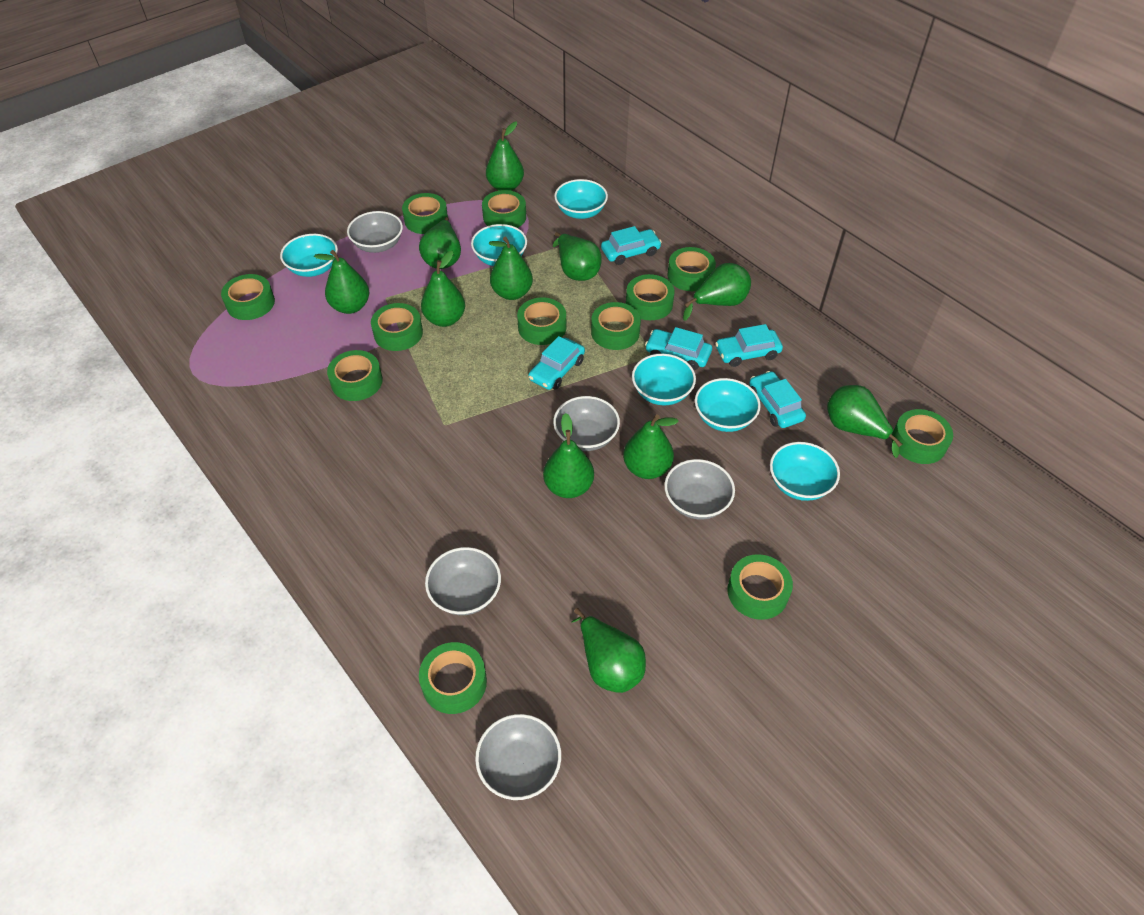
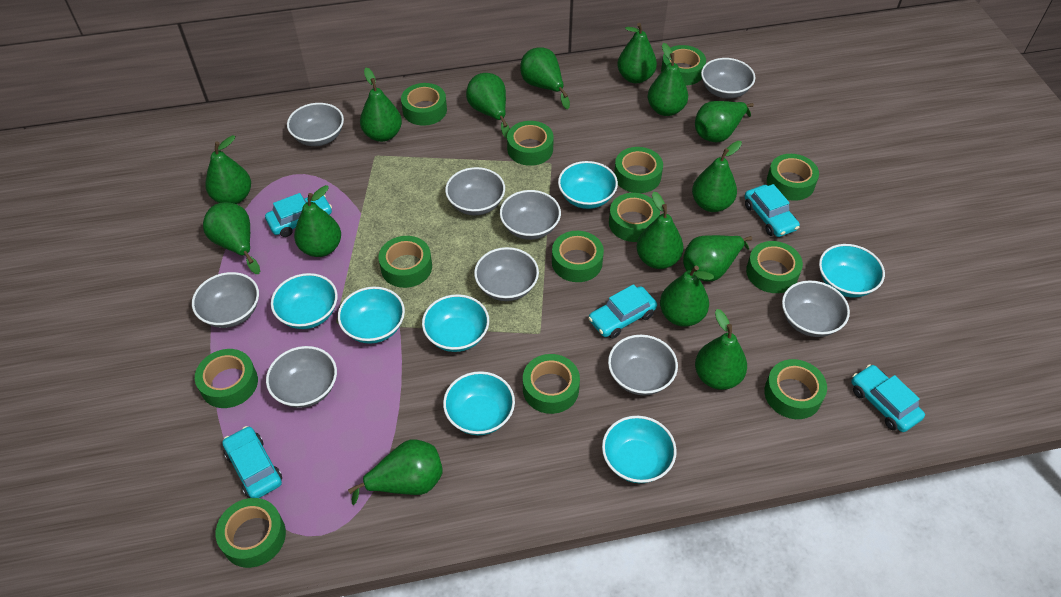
green pear: 11 -> 15
green tape: 12 -> 13
grey bowl: 5 -> 9
turquoise bowl: 6 -> 7

